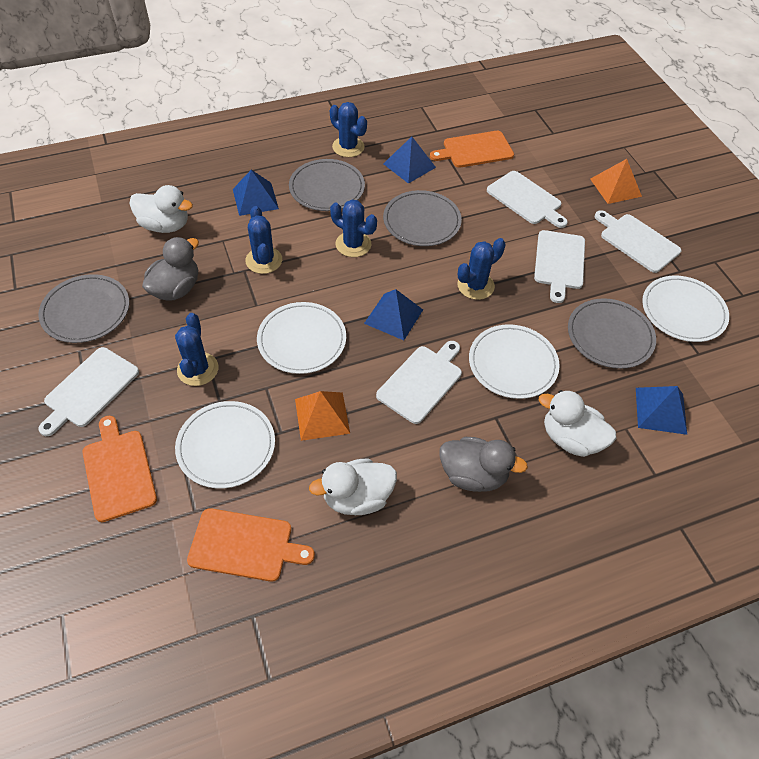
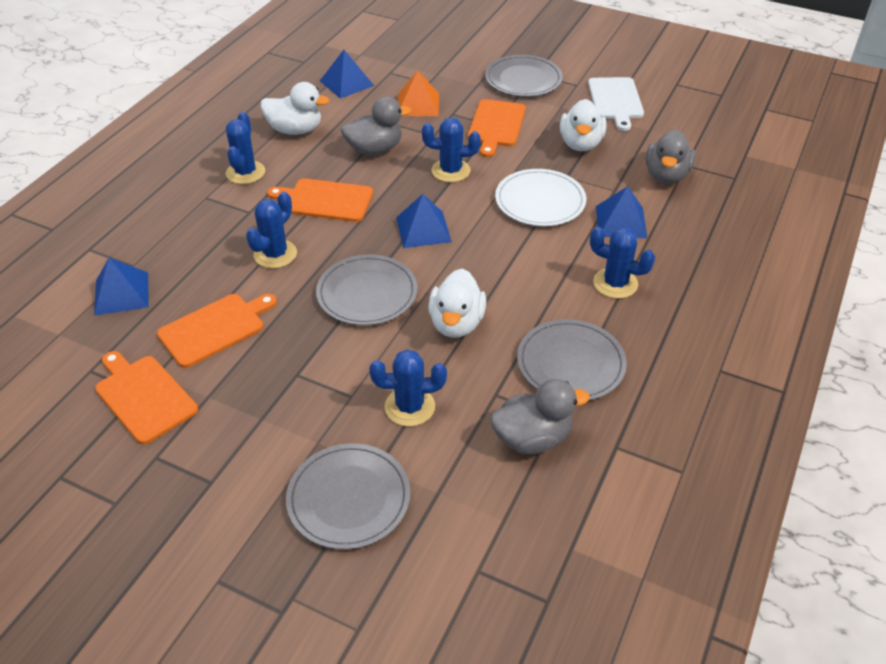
grey duck: 2 -> 3
orange cutting board: 3 -> 4
orange pyramid: 2 -> 1
white cutting board: 5 -> 1
white plate: 4 -> 1

